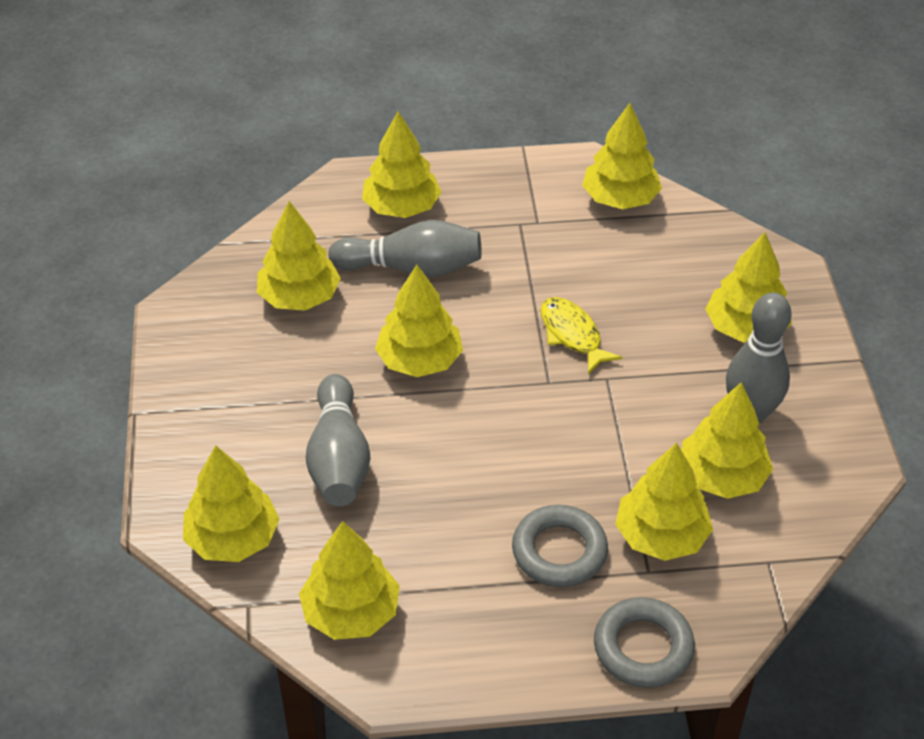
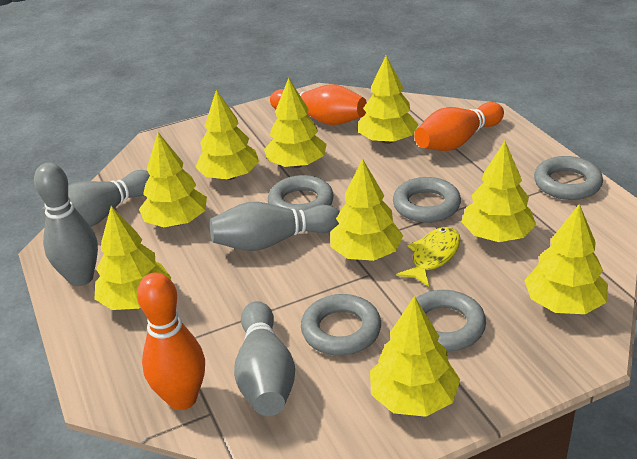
grey bowling pin: 3 -> 4
grey ring: 2 -> 5
orange bowling pin: 0 -> 3

